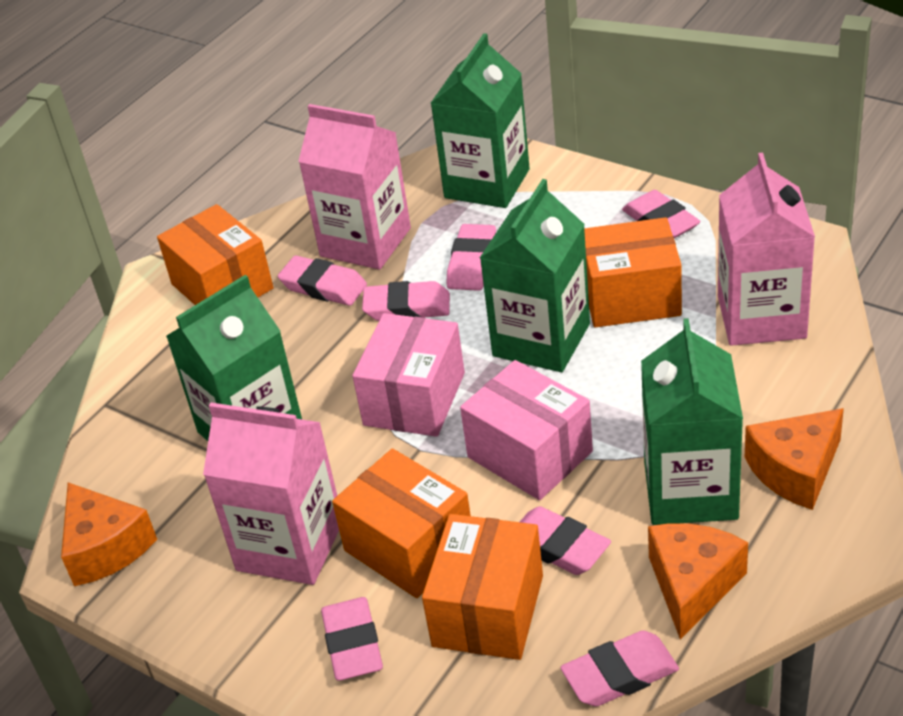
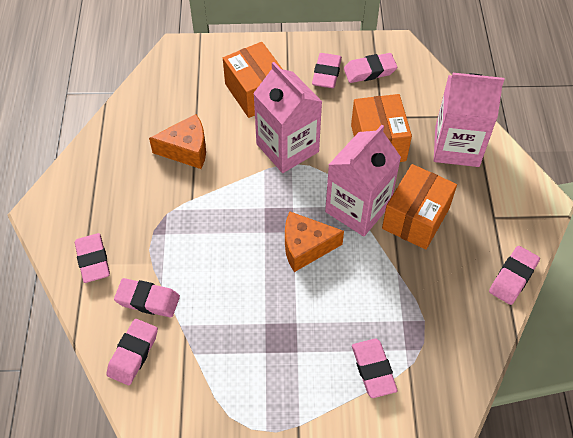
green carton: 4 -> 0
orange box: 4 -> 3
orange cheese: 3 -> 2
pink box: 2 -> 0

